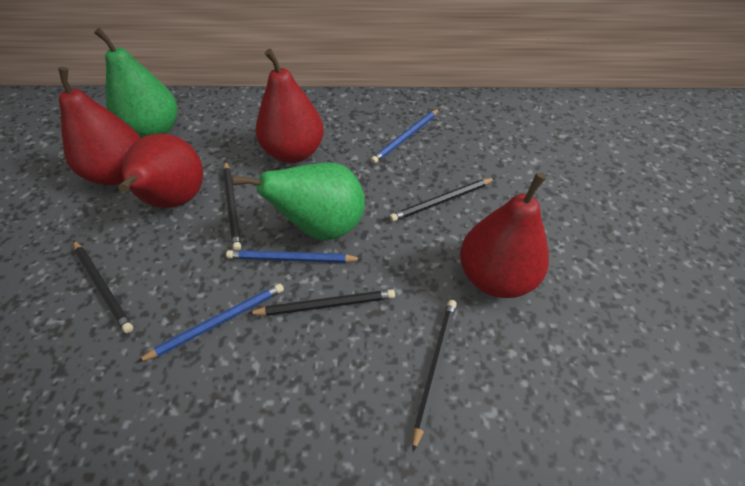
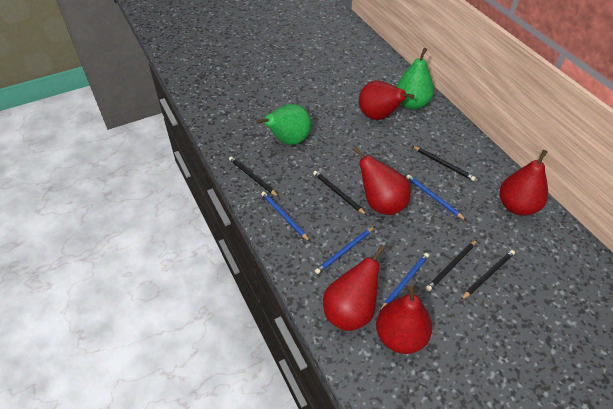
blue pencil: 3 -> 4
red pear: 4 -> 5

